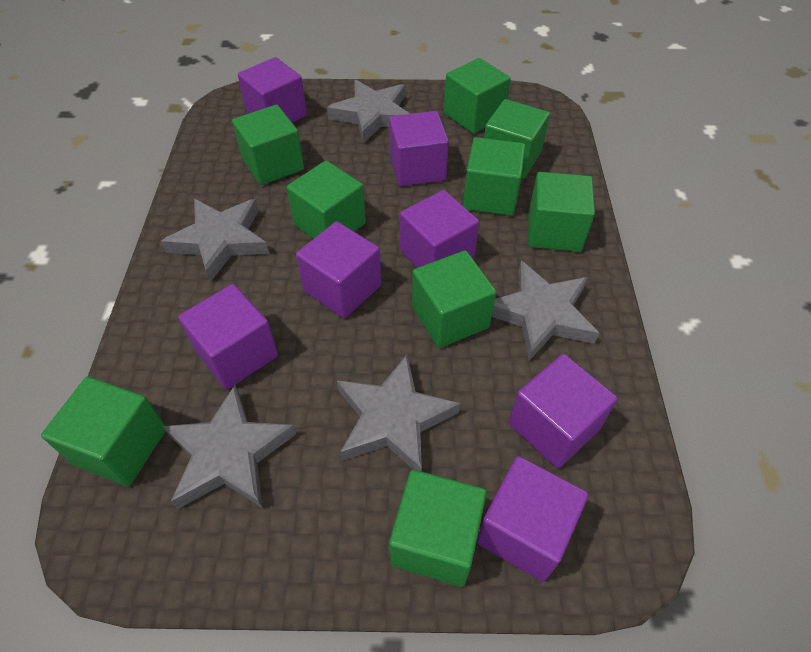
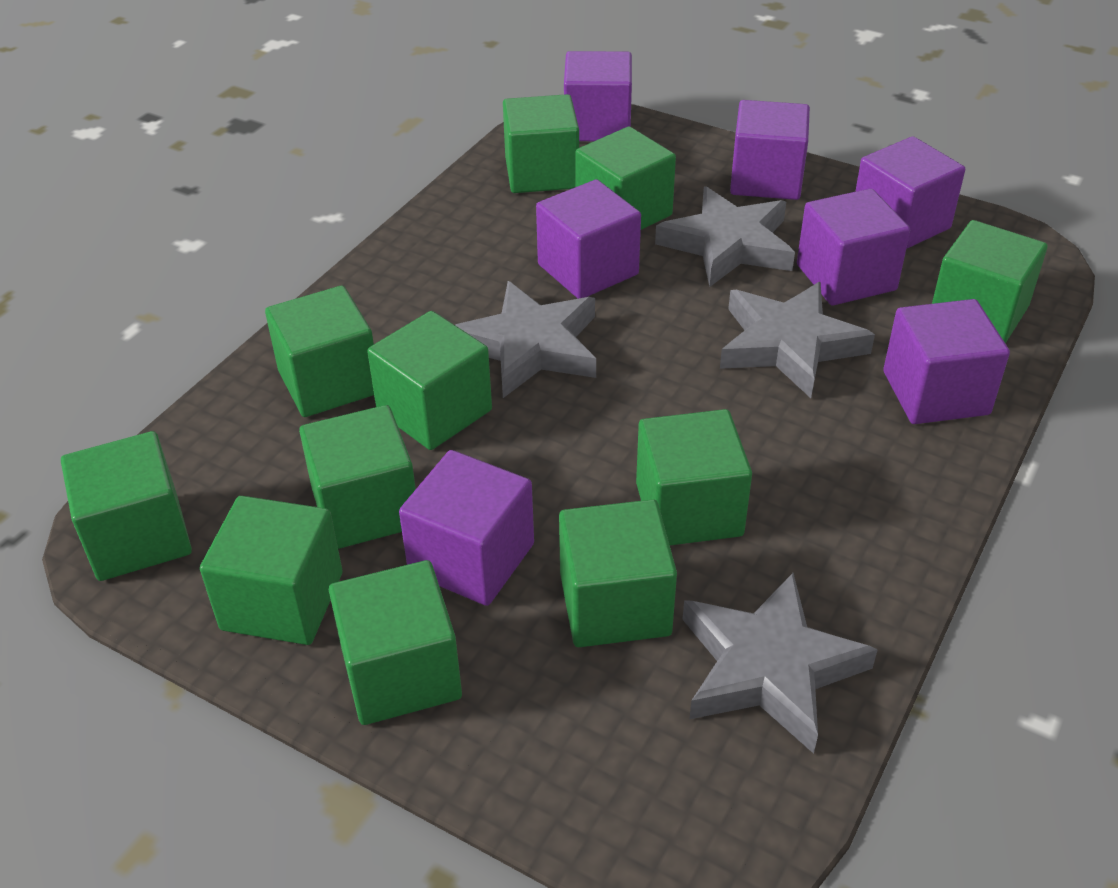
green cube: 9 -> 11
grey star: 5 -> 4

